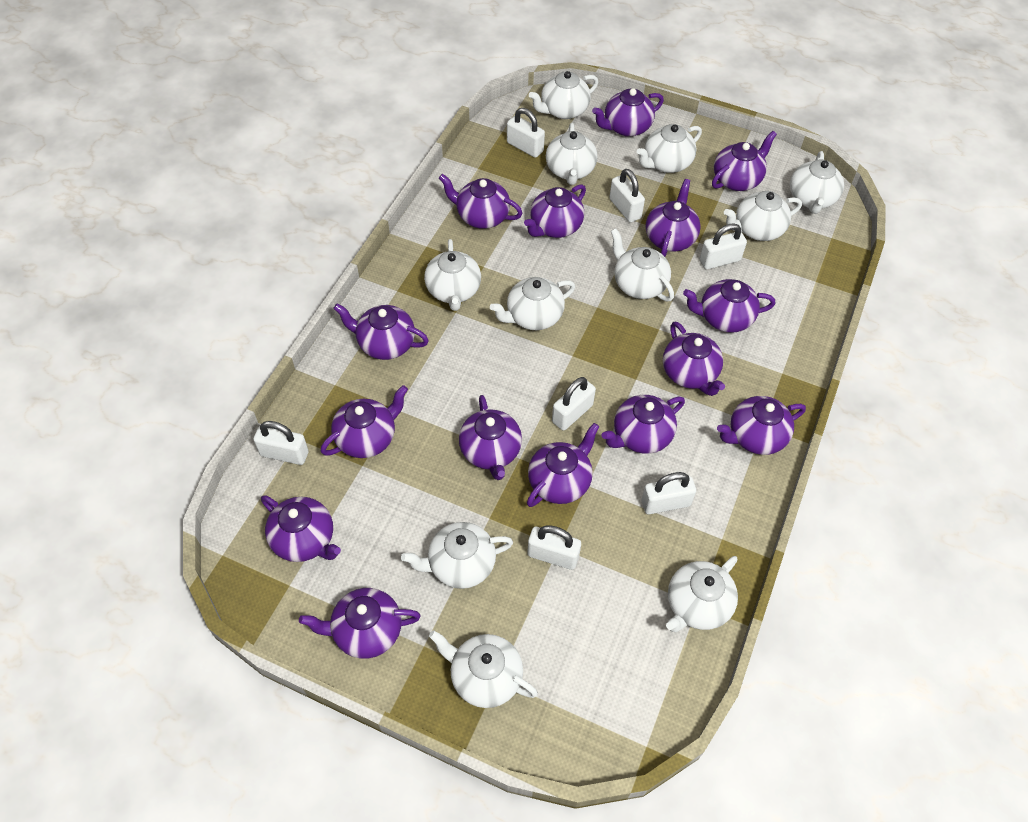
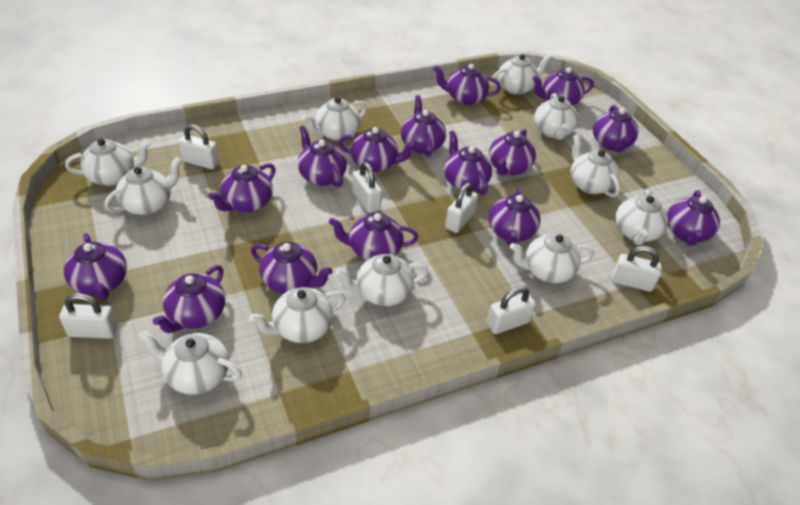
white padlock: 7 -> 6

